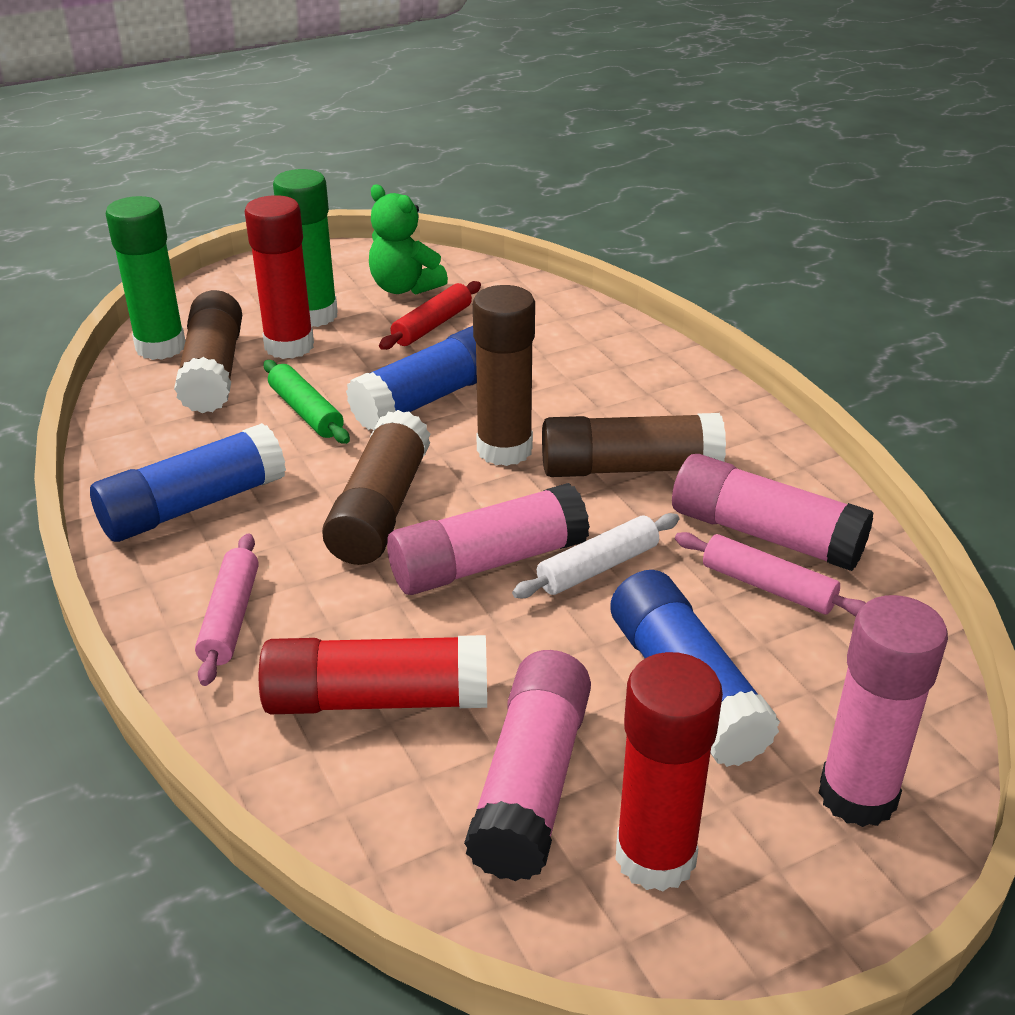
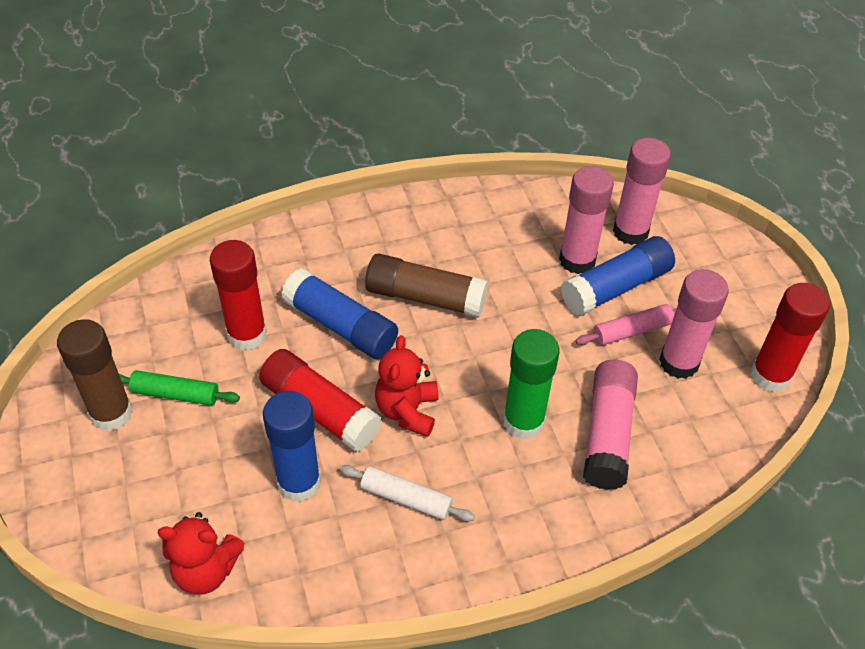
brown glue stick: 4 -> 2
green glue stick: 2 -> 1
green teddy bear: 1 -> 0
pink rolling pin: 2 -> 1
red rolling pin: 1 -> 0
red teddy bear: 0 -> 2

